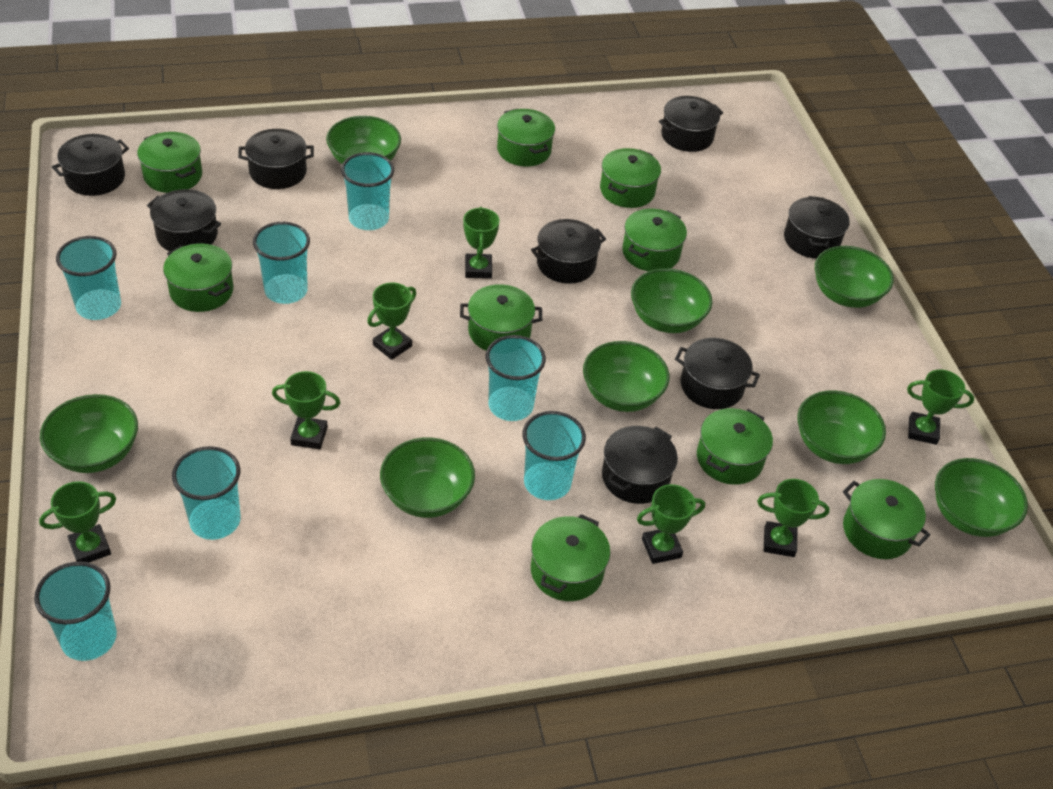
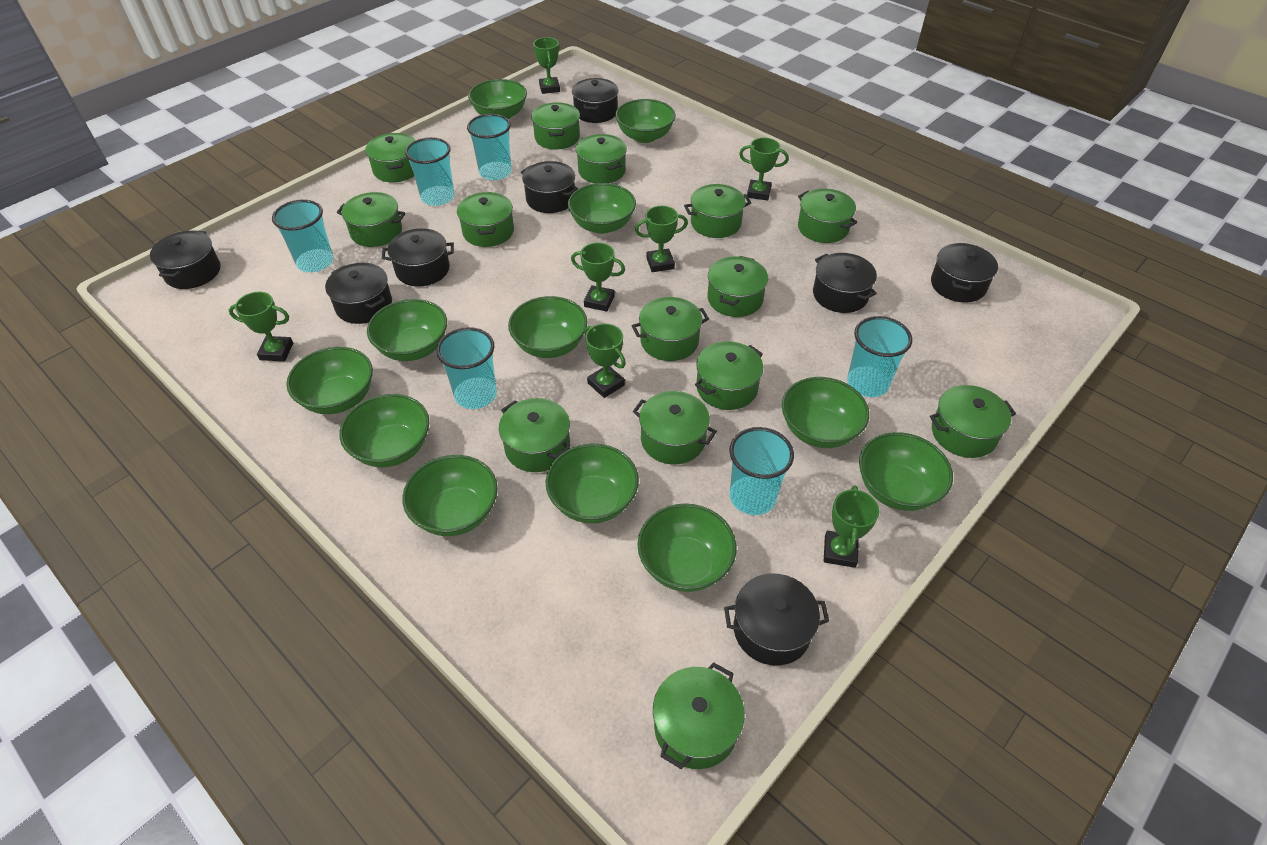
green bowl: 8 -> 12
green pot: 9 -> 14
turquoise cup: 7 -> 6

